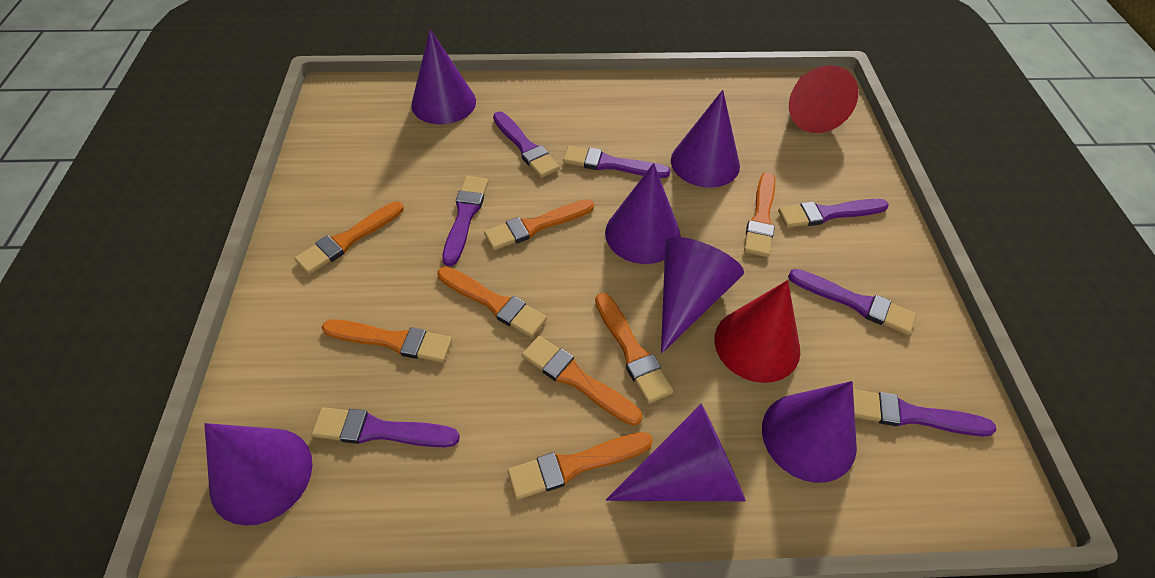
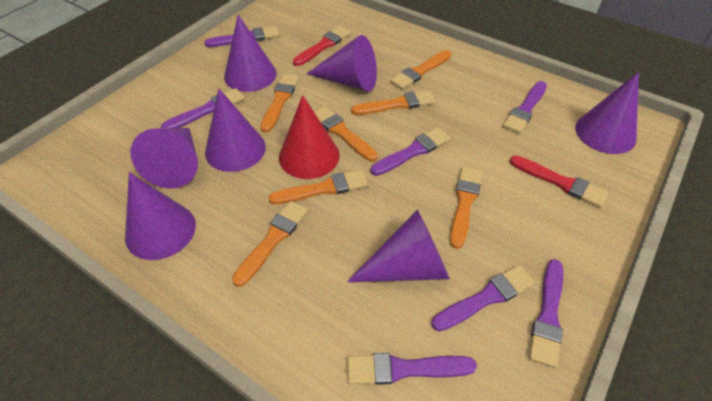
orange brush: 8 -> 7
red brush: 0 -> 2
red cone: 2 -> 1

